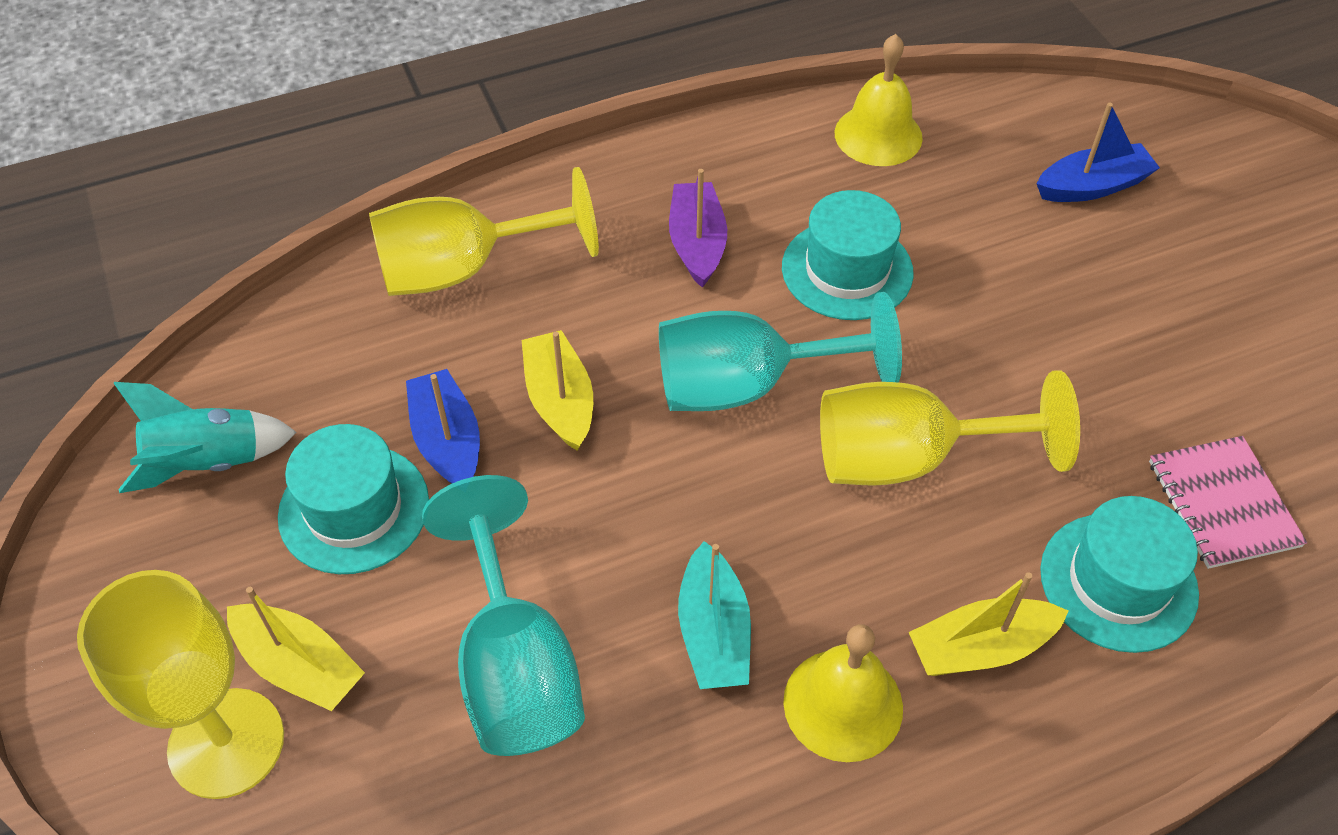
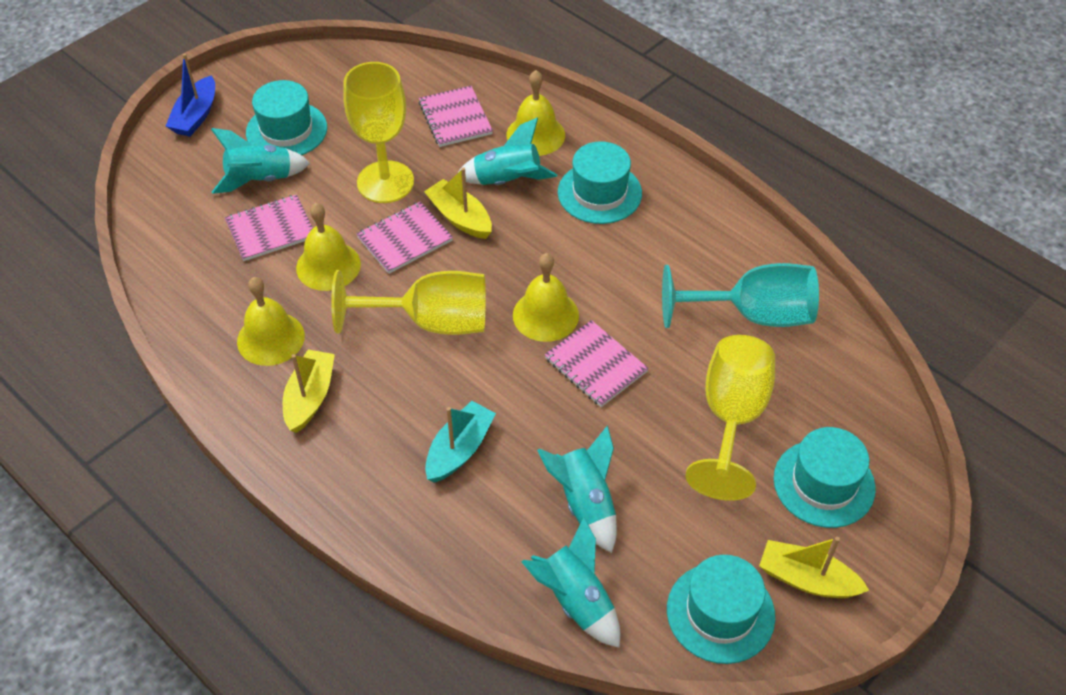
blue boat: 2 -> 1
pink notebook: 1 -> 4
purple boat: 1 -> 0
turquoise goblet: 2 -> 1
turquoise hat: 3 -> 4
turquoise rocket: 1 -> 4
yellow bell: 2 -> 4

